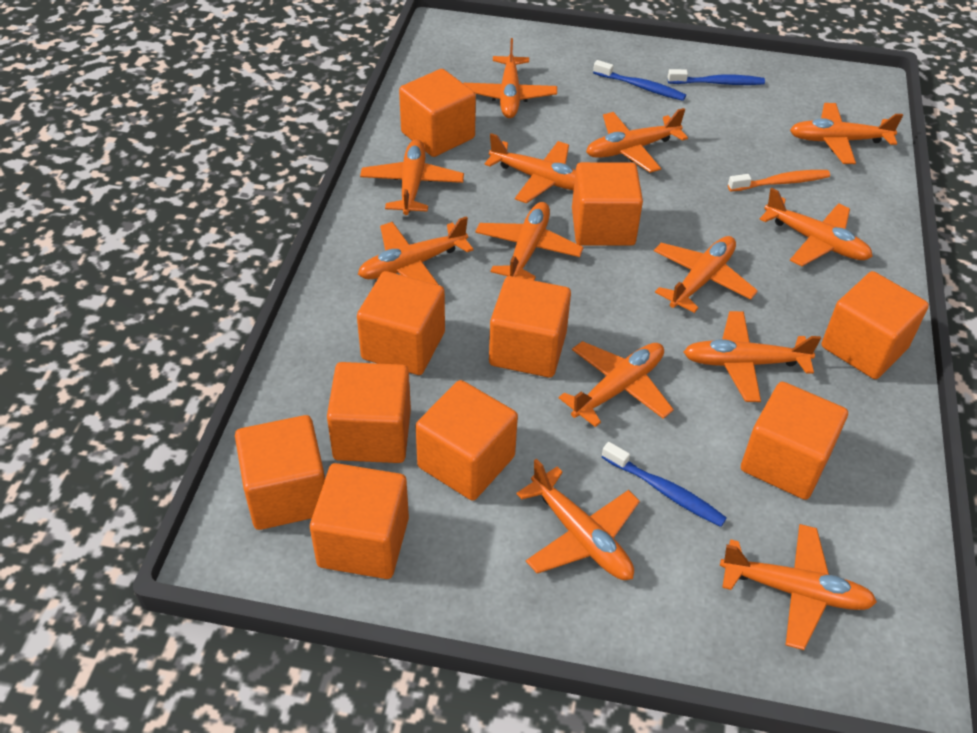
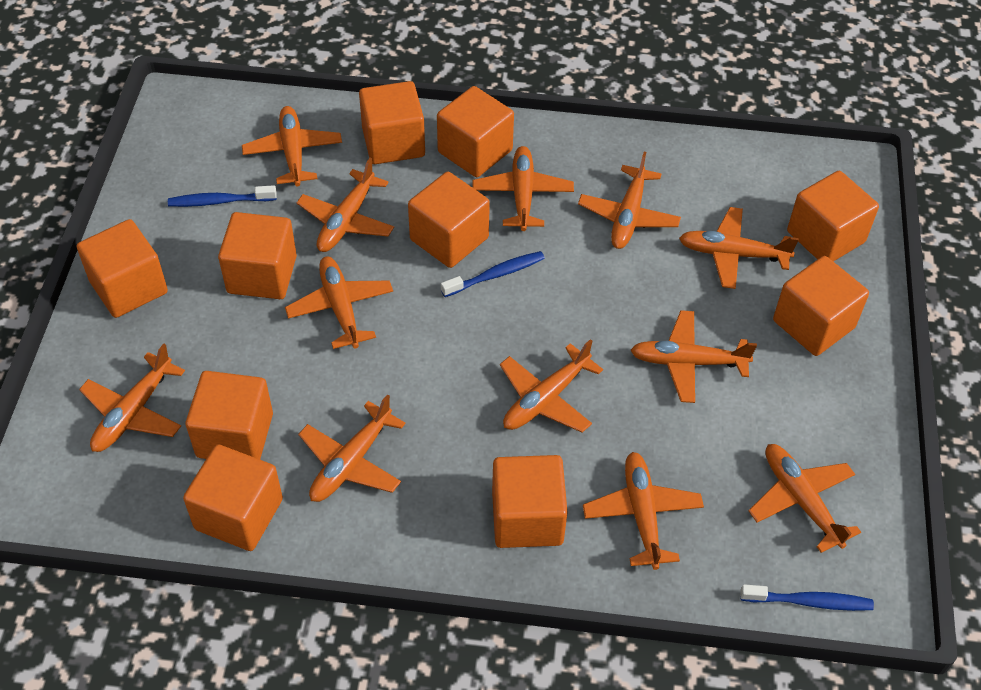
orange plane: 13 -> 12
orange toothbrush: 1 -> 0

